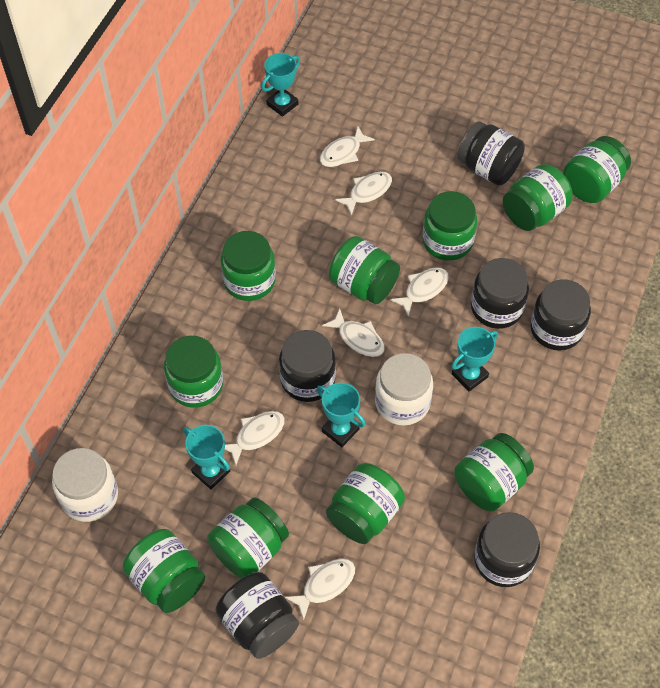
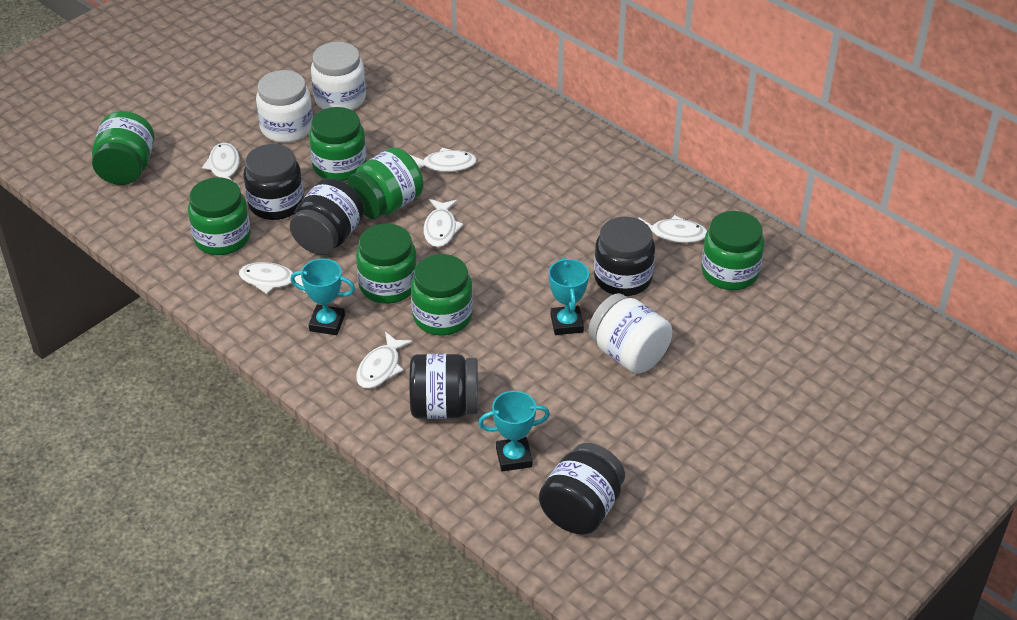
black jar: 6 -> 5
green jar: 10 -> 7
turquoise trophy: 4 -> 3
white jar: 2 -> 3

